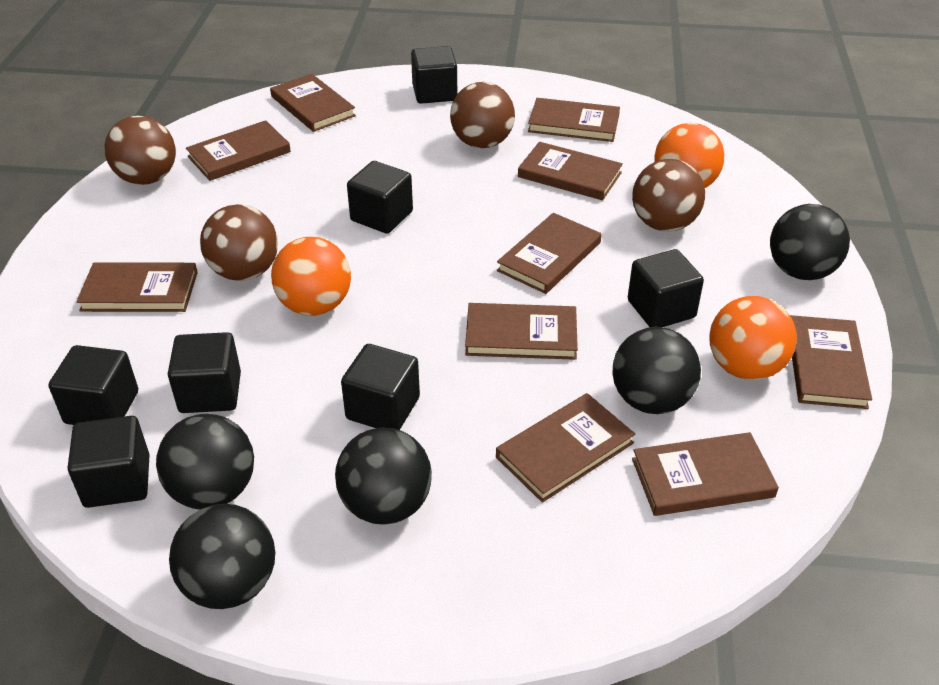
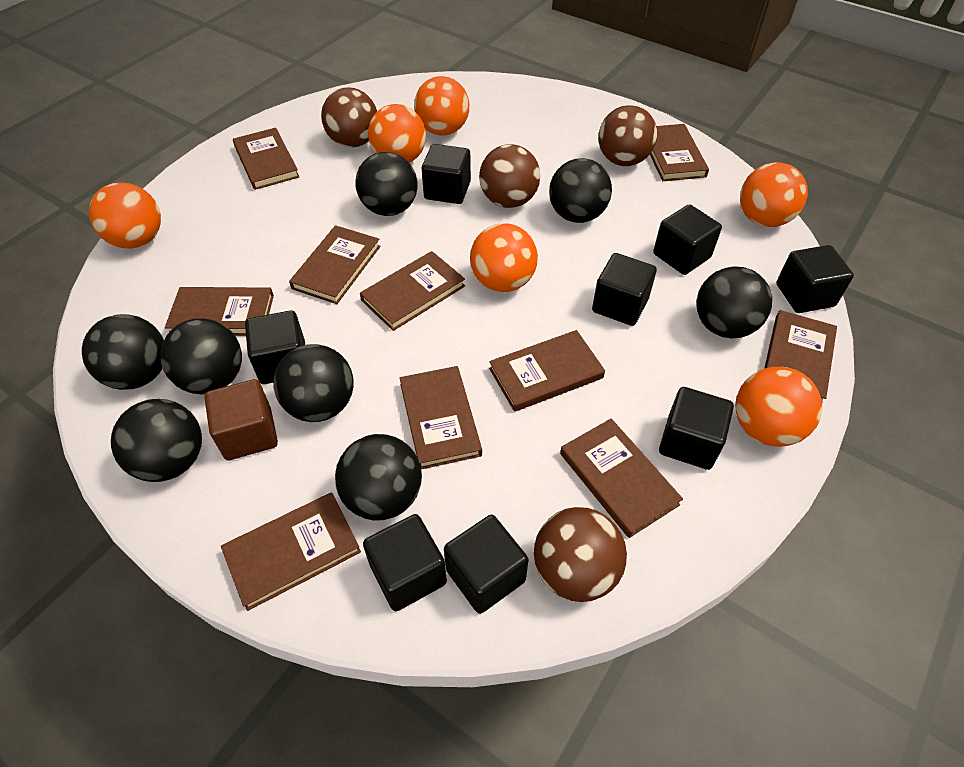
black ball: 5 -> 8
black cube: 7 -> 8
brown cube: 0 -> 1
orange ball: 3 -> 6

